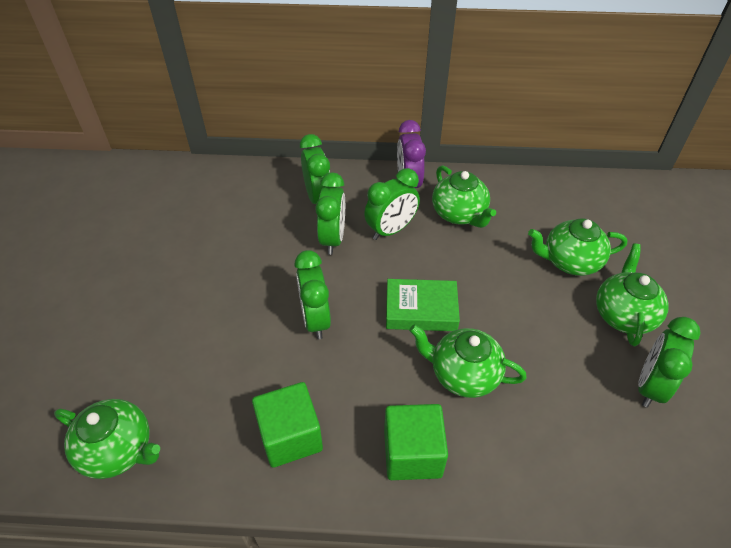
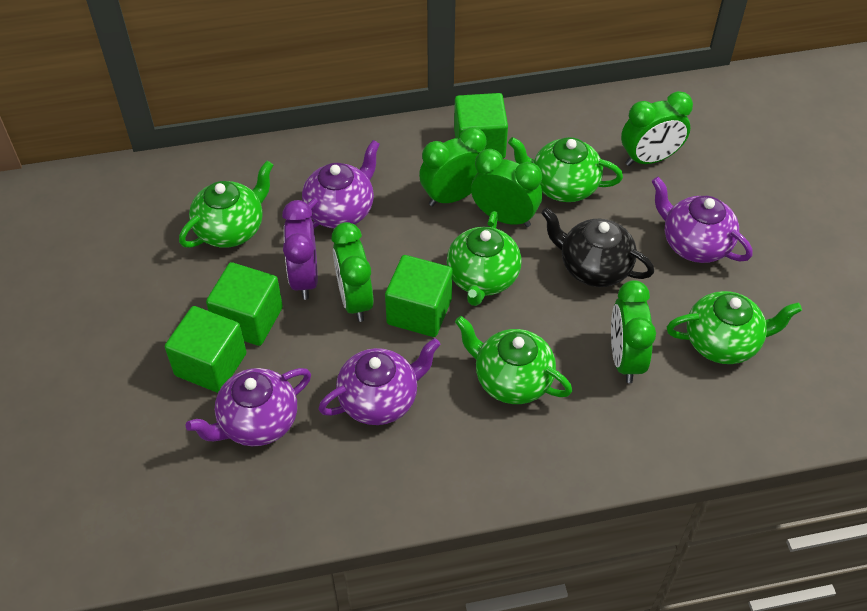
black teapot: 0 -> 1
green book: 1 -> 0
green cube: 2 -> 4
purple teapot: 0 -> 4

